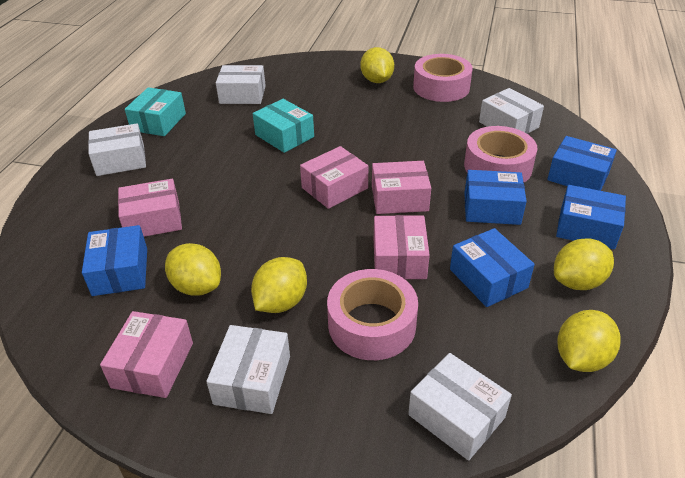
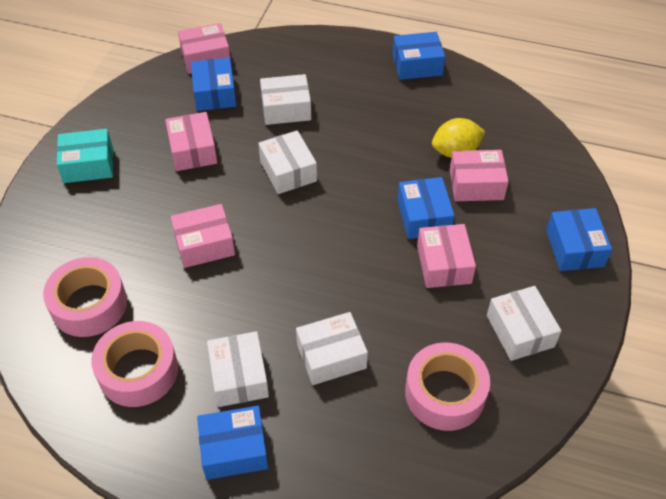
turquoise box: 2 -> 1
yellow lemon: 5 -> 1

